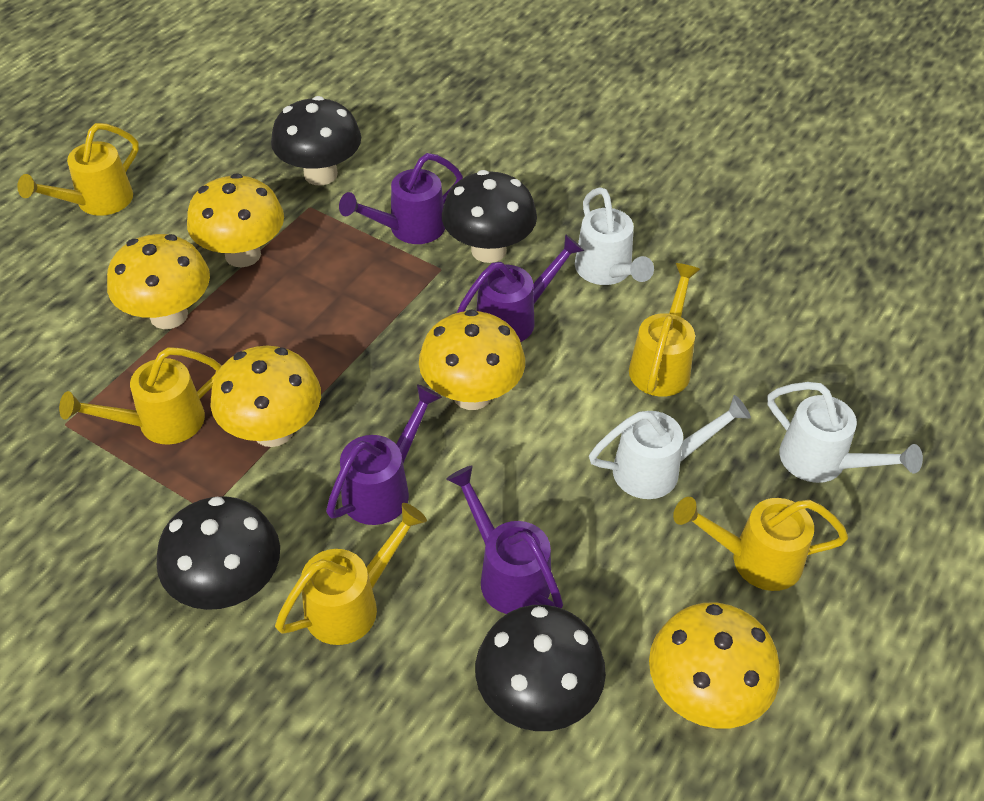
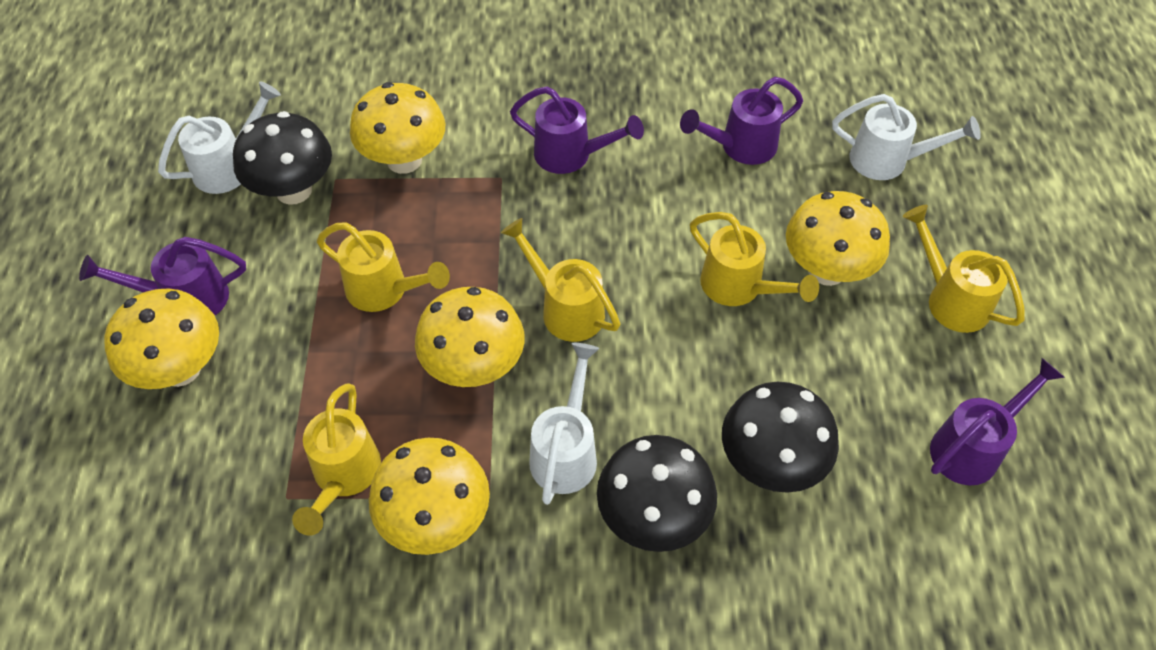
black mushroom: 4 -> 3

